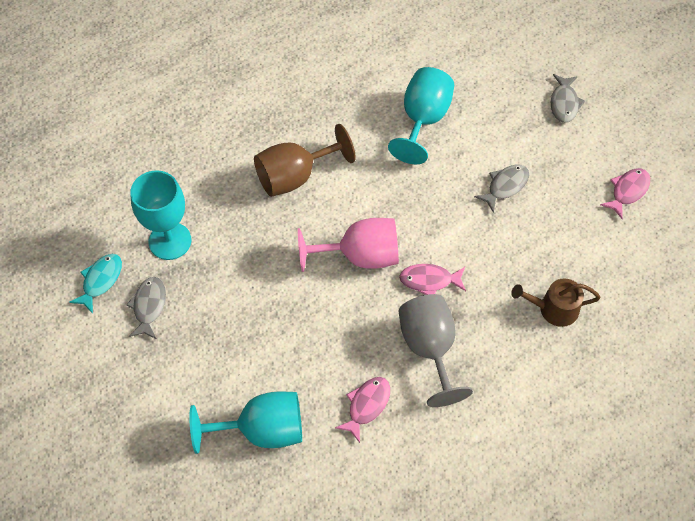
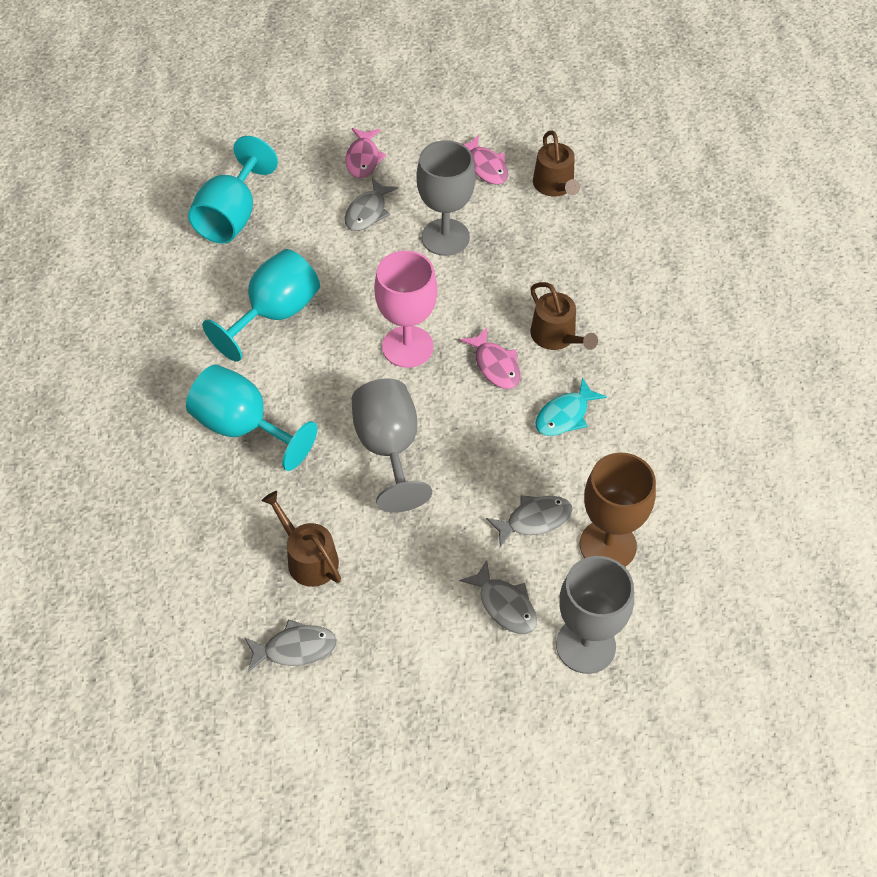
brown watering can: 1 -> 3
grey fish: 3 -> 4
grey goblet: 1 -> 3

